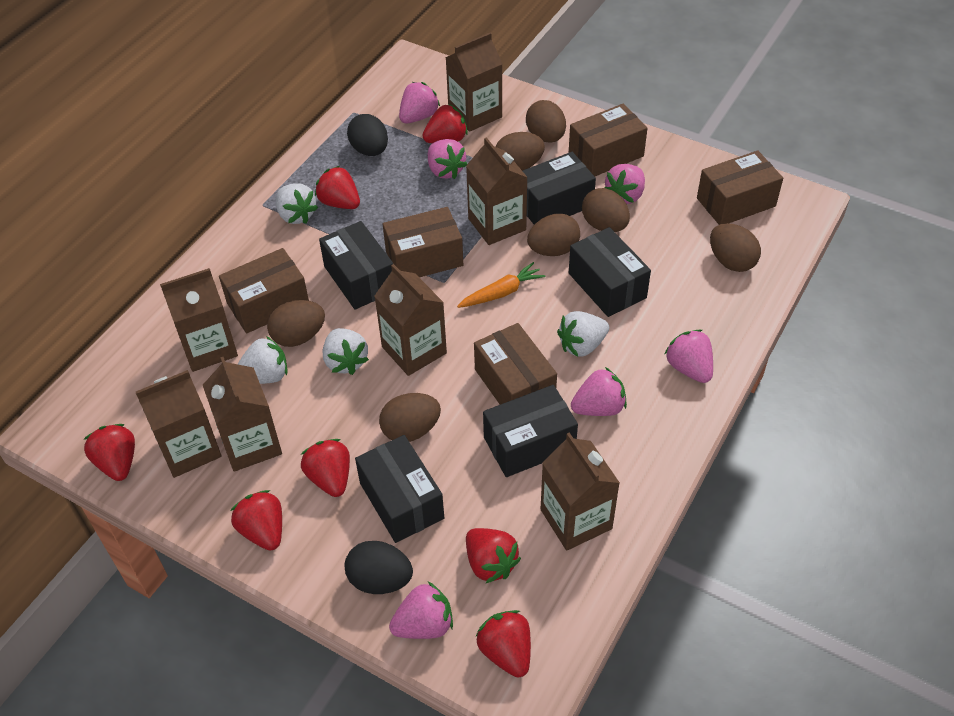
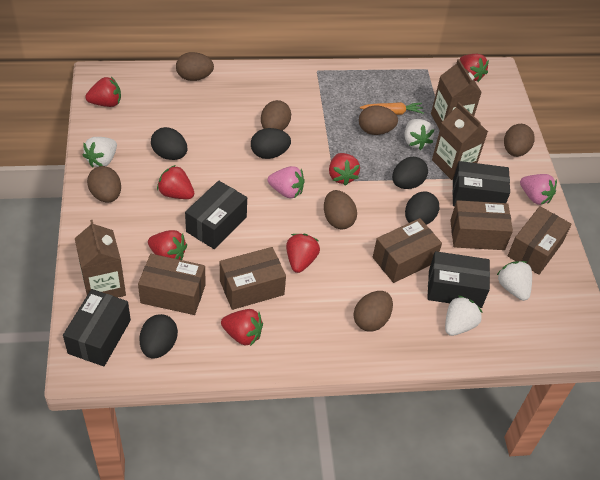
black box: 5 -> 4
black egg: 2 -> 5
brown carton: 7 -> 3
pink strawberry: 6 -> 2

